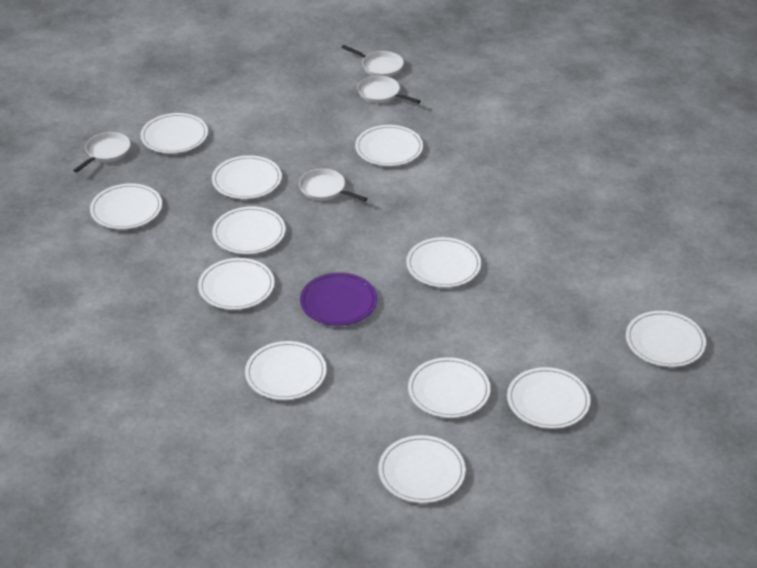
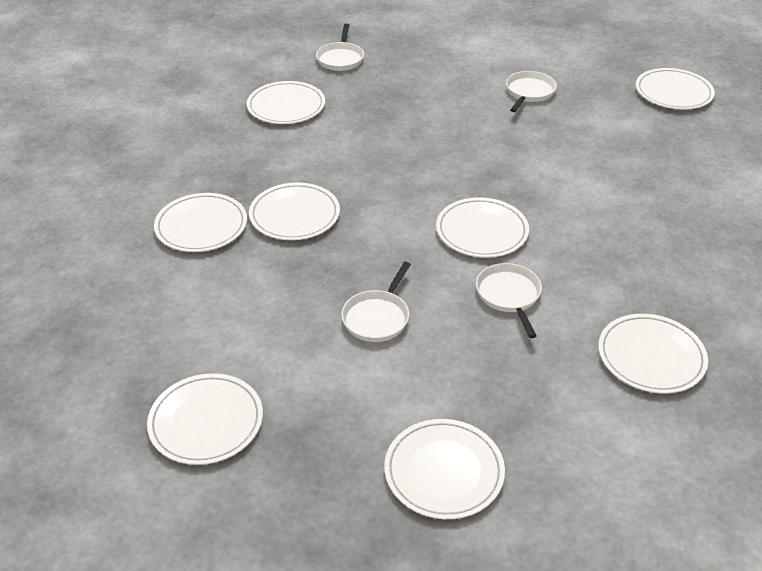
purple plate: 1 -> 0
white plate: 12 -> 8

